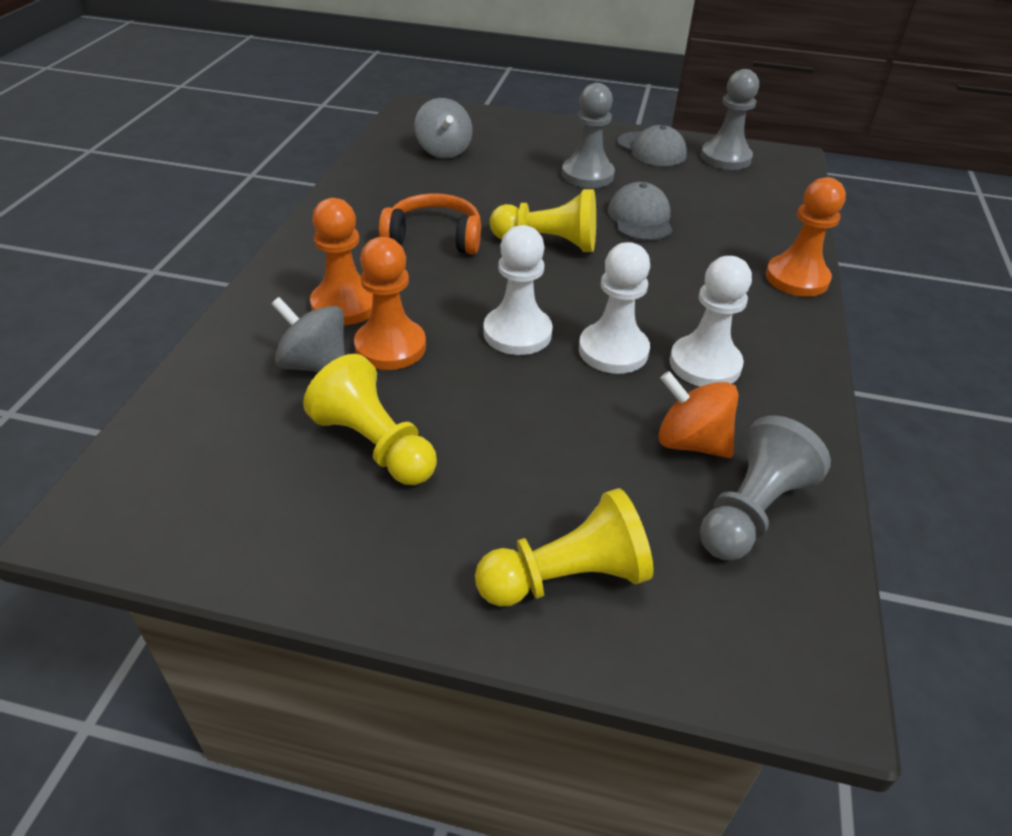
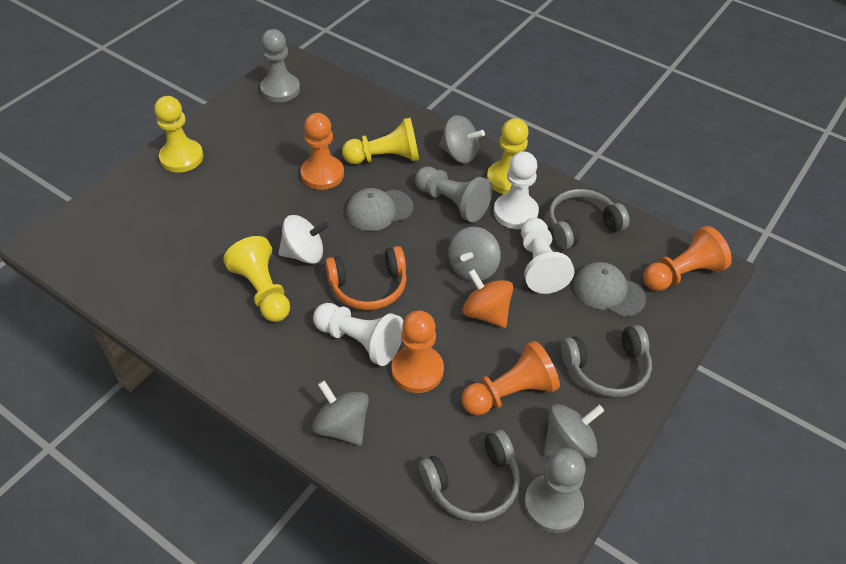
grey headphones: 0 -> 3
grey spinning top: 2 -> 4
orange pawn: 3 -> 4
white spinning top: 0 -> 1
yellow pawn: 3 -> 4

